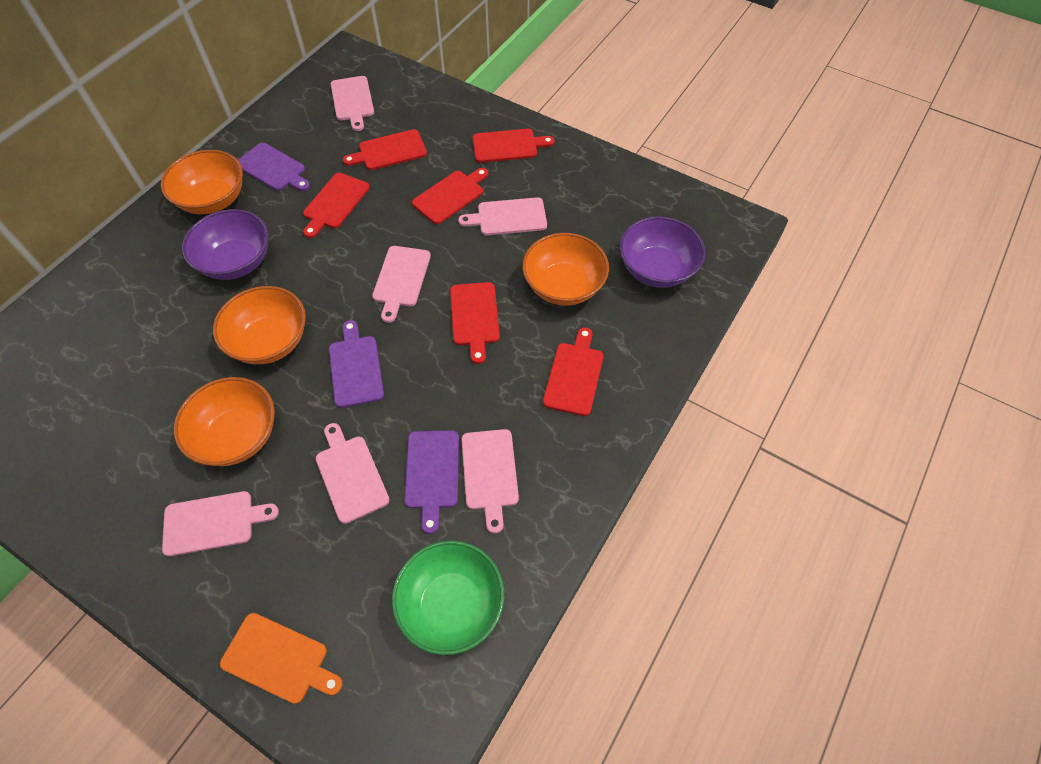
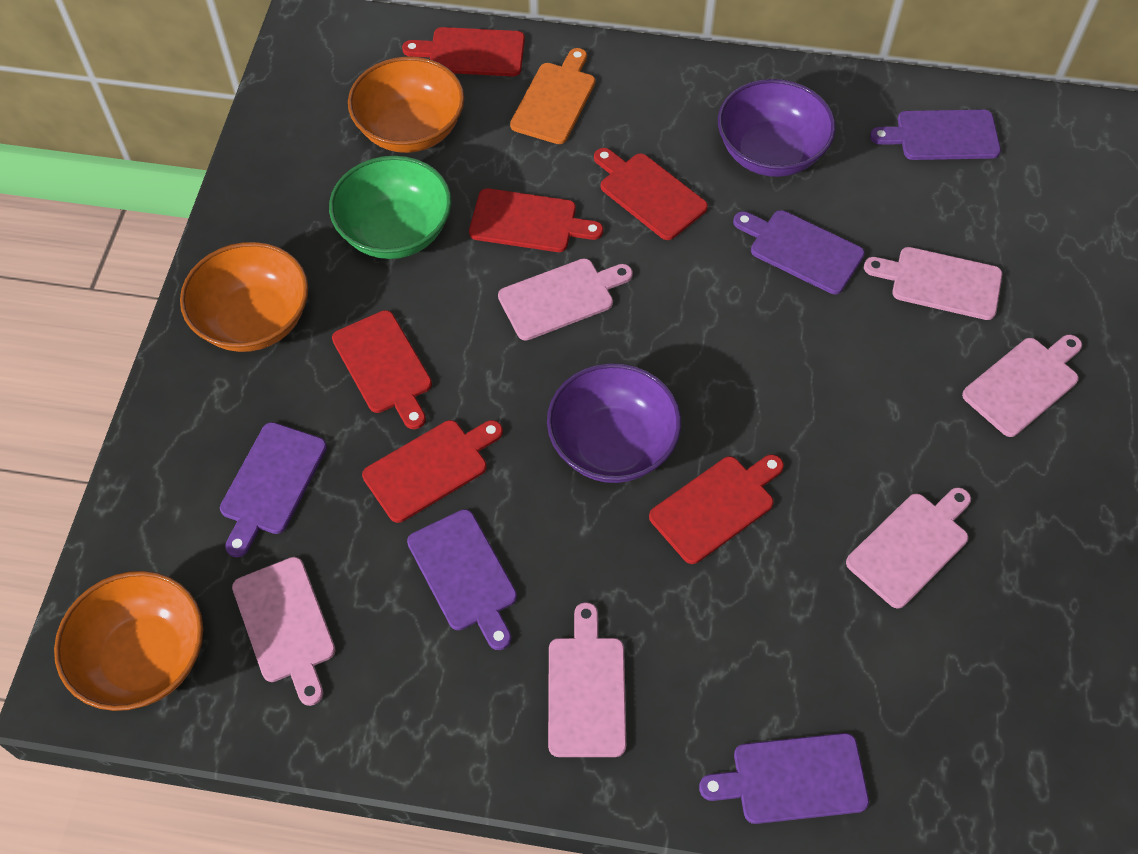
orange bowl: 4 -> 3
purple cutting board: 3 -> 5

